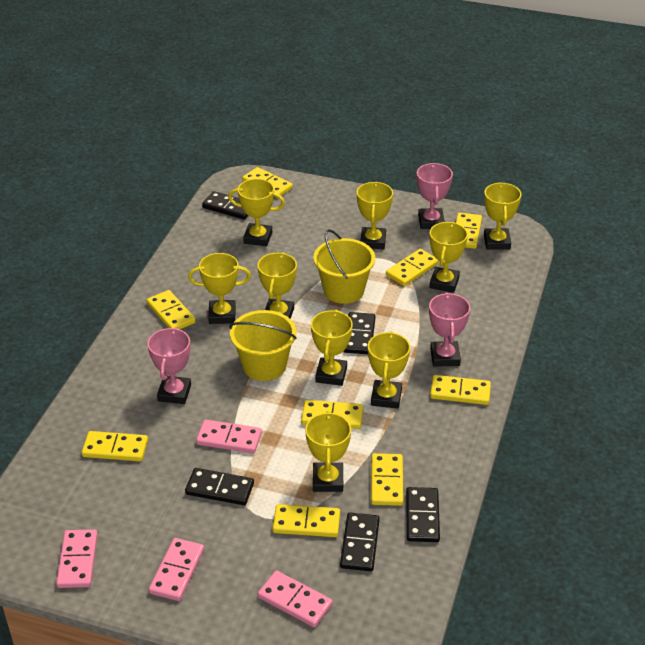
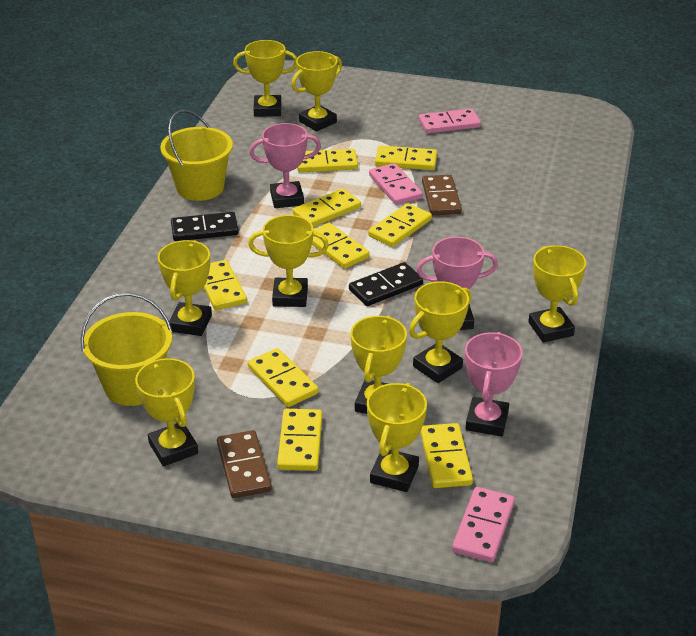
black domino: 5 -> 2
brown domino: 0 -> 2
pink domino: 4 -> 3

